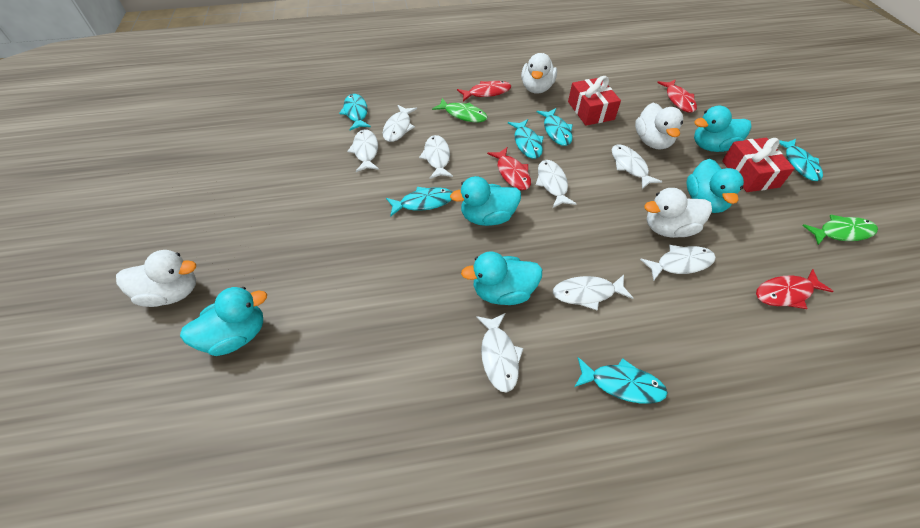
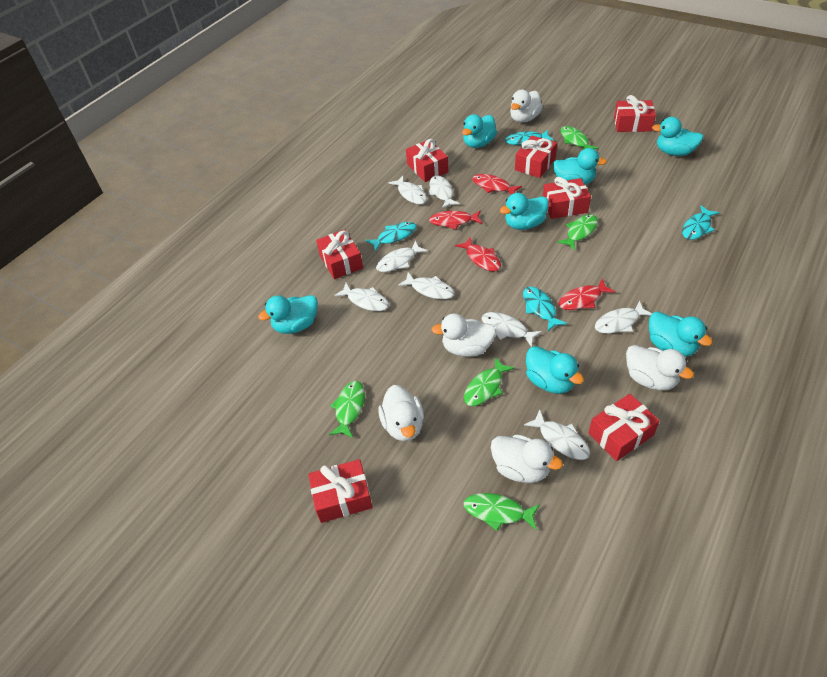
green fish: 2 -> 5
red gift: 2 -> 7
turquoise duck: 5 -> 7
turquoise fish: 6 -> 4
white duck: 4 -> 5

